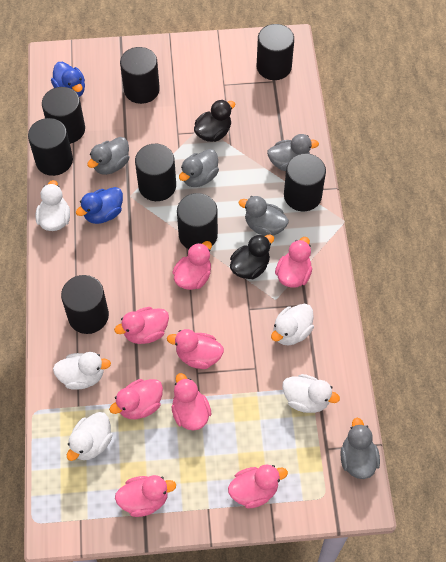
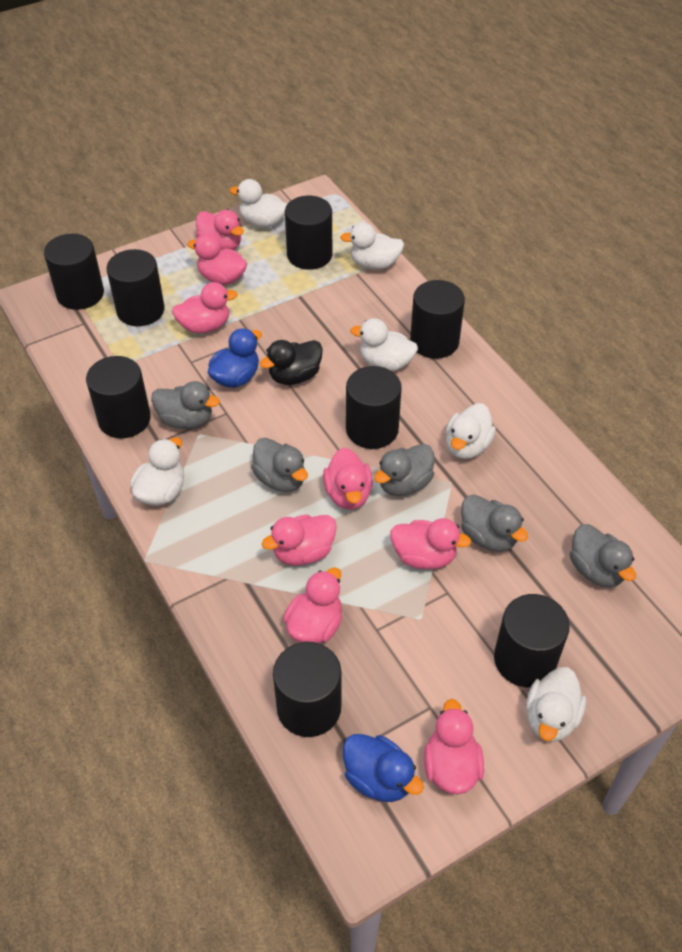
black duck: 2 -> 1
white duck: 5 -> 6

